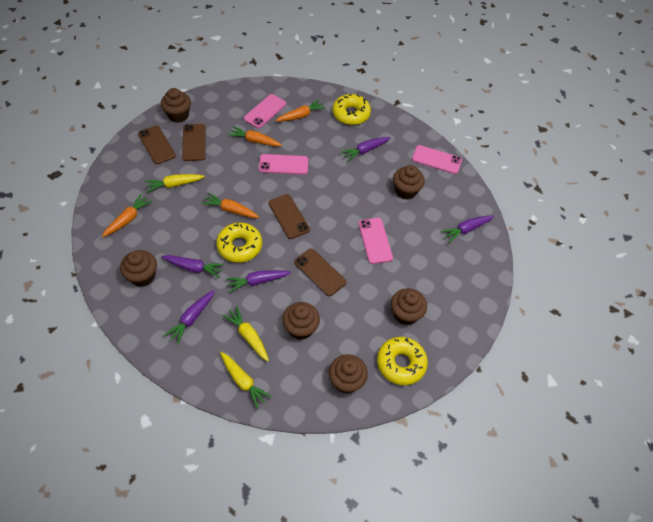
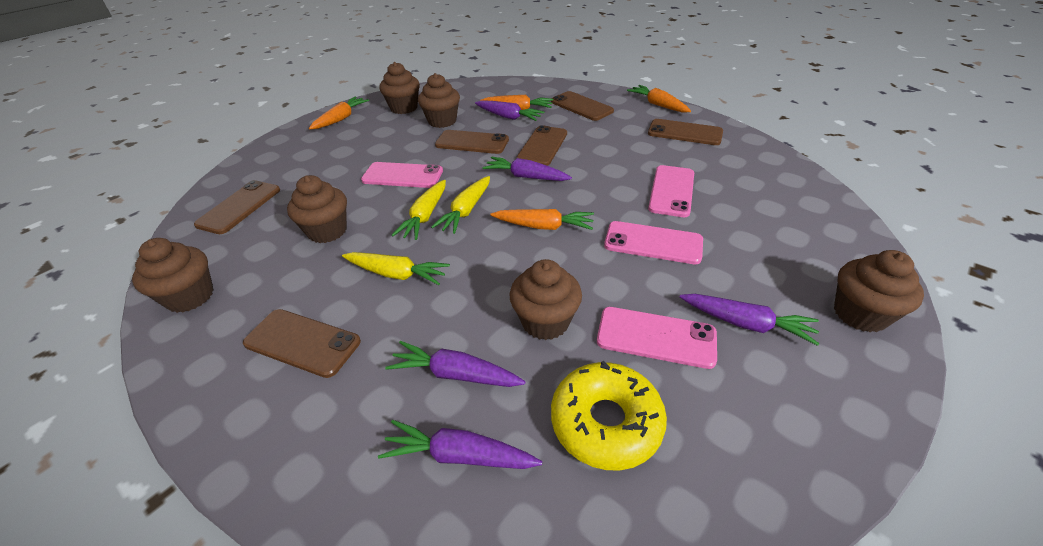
brown phone: 4 -> 6
yellow donut: 3 -> 1

